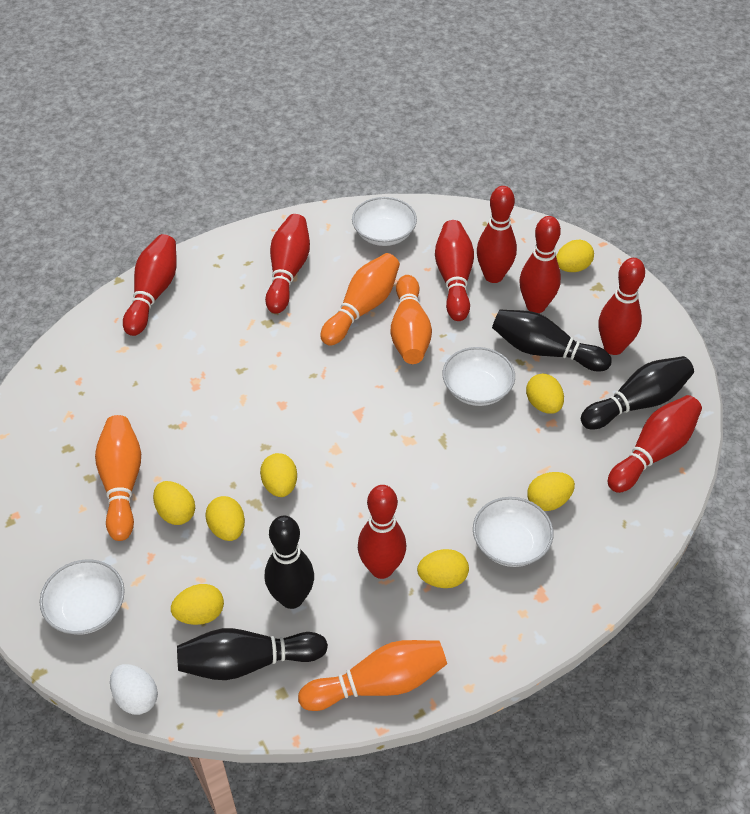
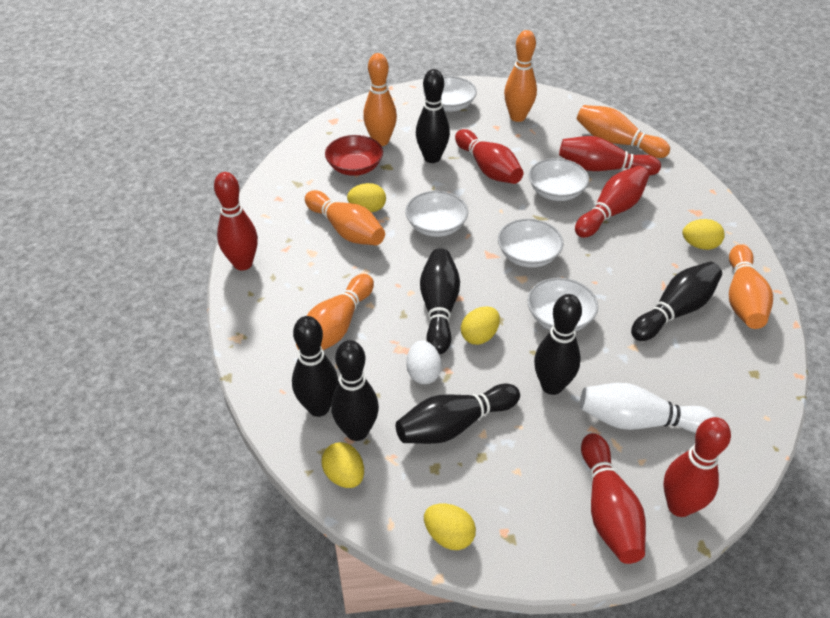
black bowling pin: 4 -> 7
orange bowling pin: 4 -> 6
red bowl: 0 -> 1
red bowling pin: 8 -> 6
white bowl: 4 -> 5
white bowling pin: 0 -> 1
yellow egg: 8 -> 5

